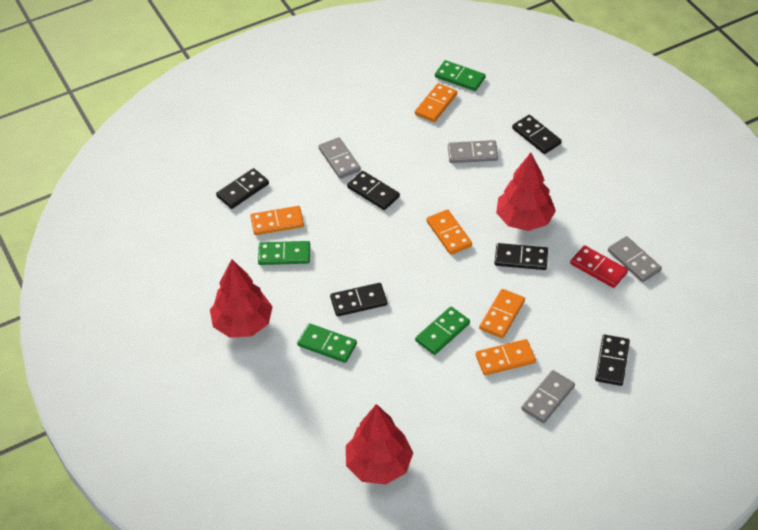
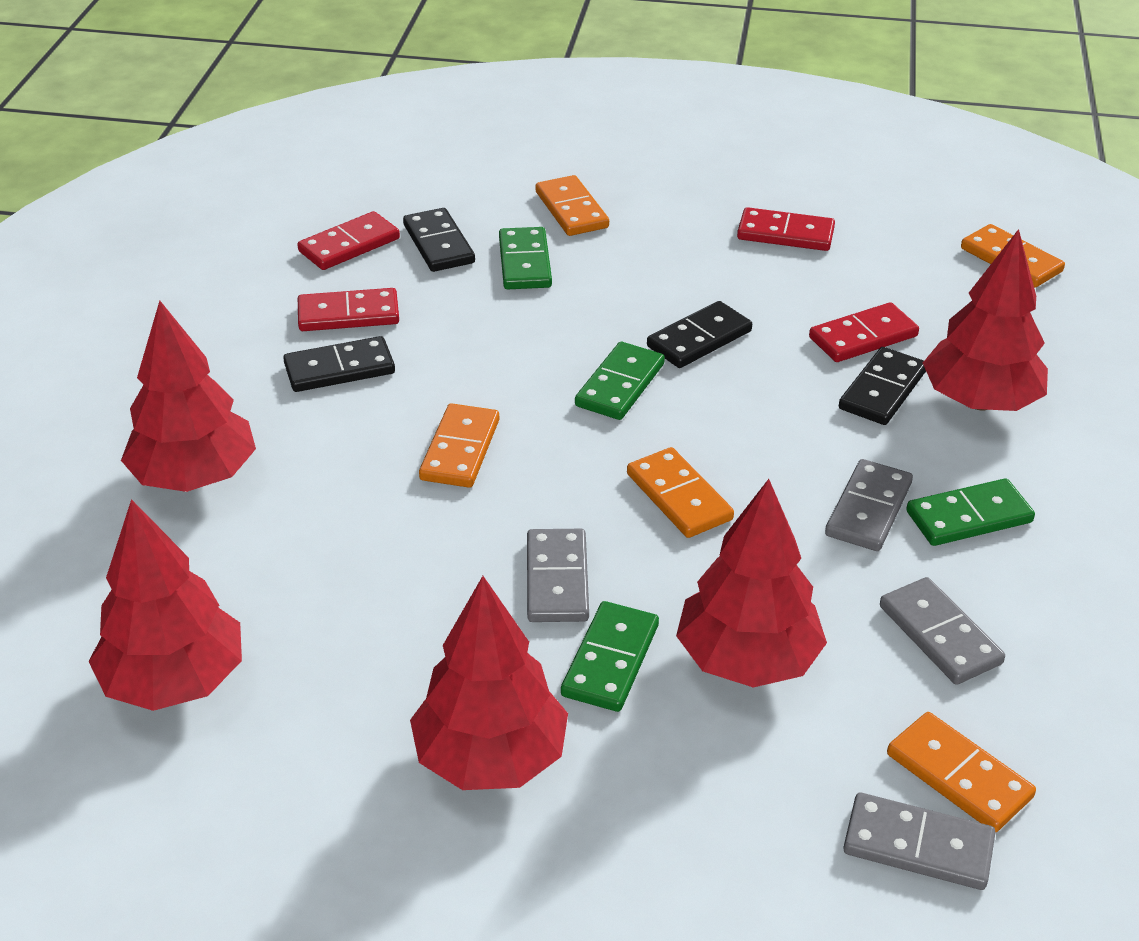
black domino: 6 -> 4
red domino: 1 -> 4
red tree: 3 -> 5

